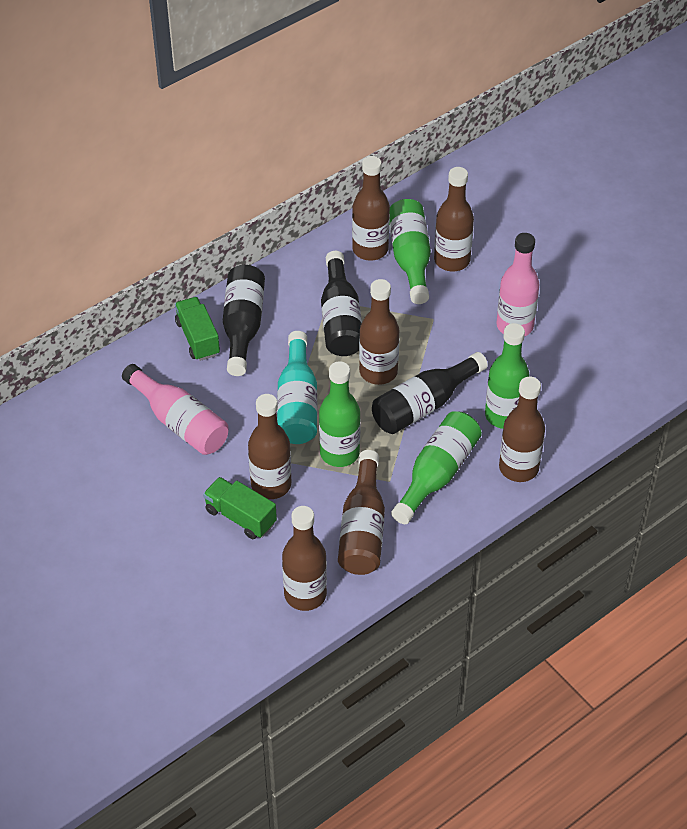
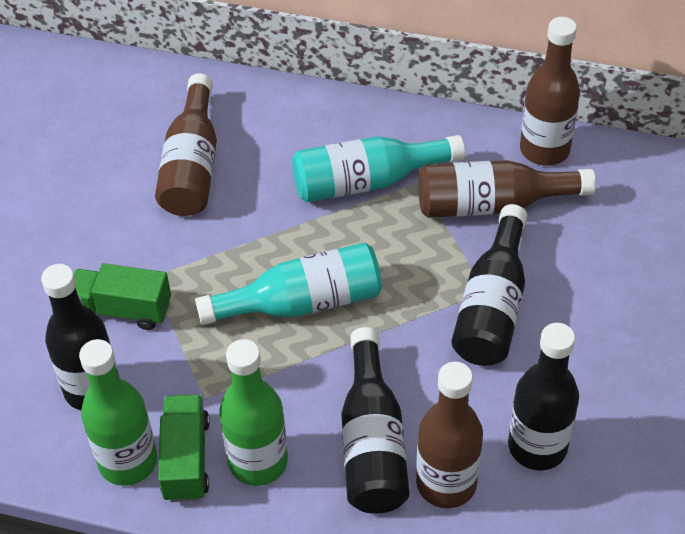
black bottle: 3 -> 4
brown bottle: 7 -> 4
green bottle: 4 -> 2
pink bottle: 2 -> 0
turquoise bottle: 1 -> 2

